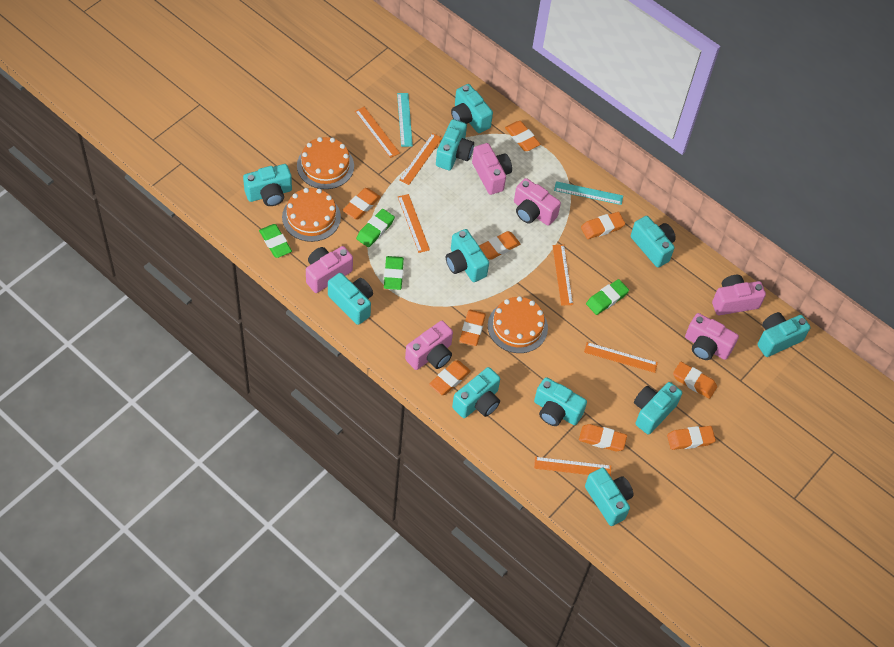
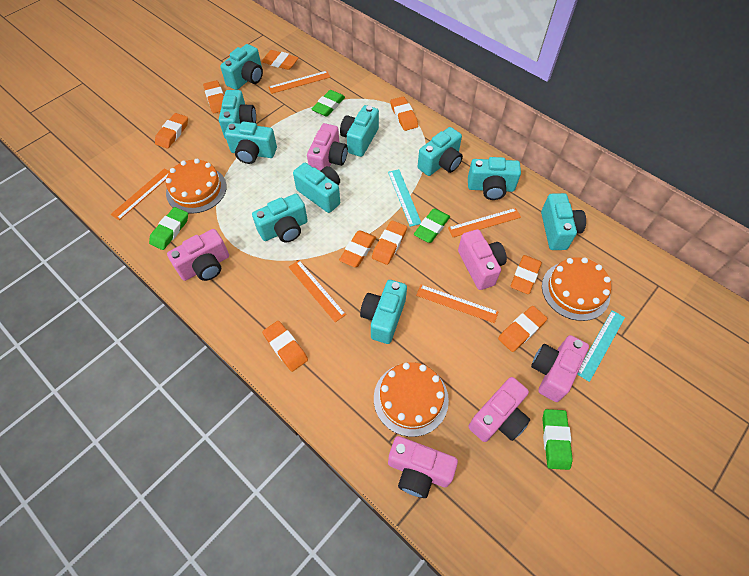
orange ruler: 6 -> 5
turquoise camera: 11 -> 10

